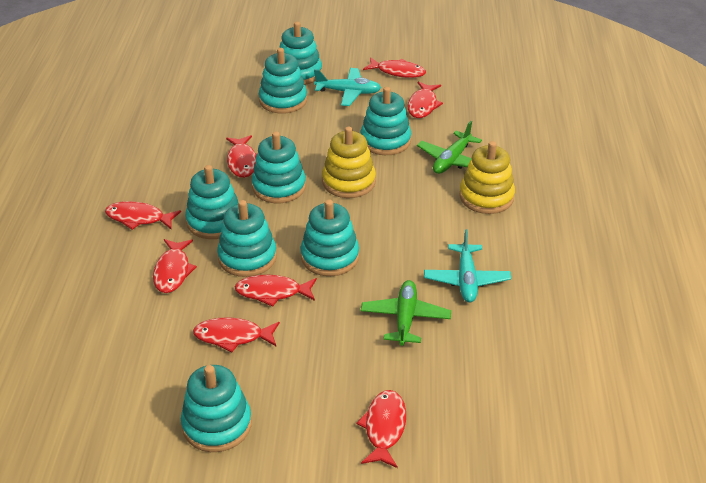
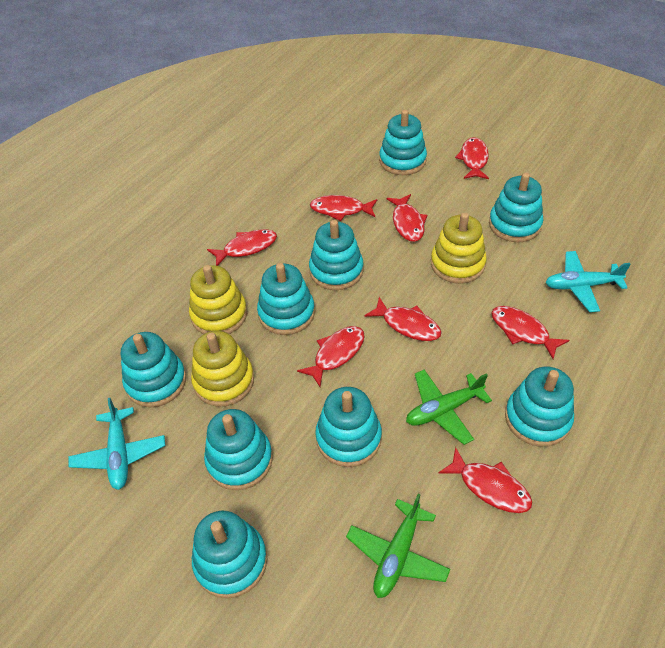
turquoise stacking toy: 8 -> 9
yellow stacking toy: 2 -> 3

